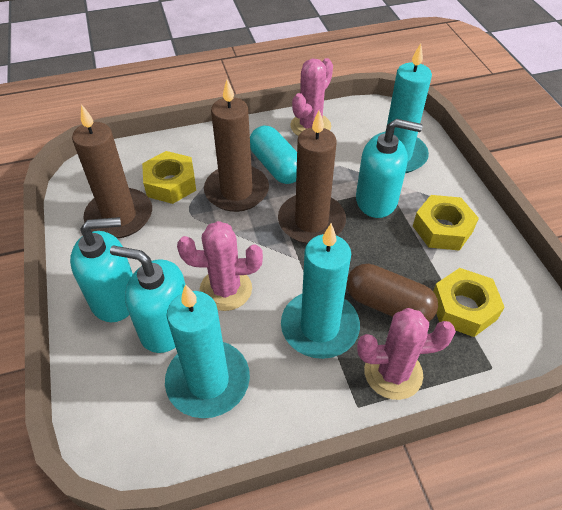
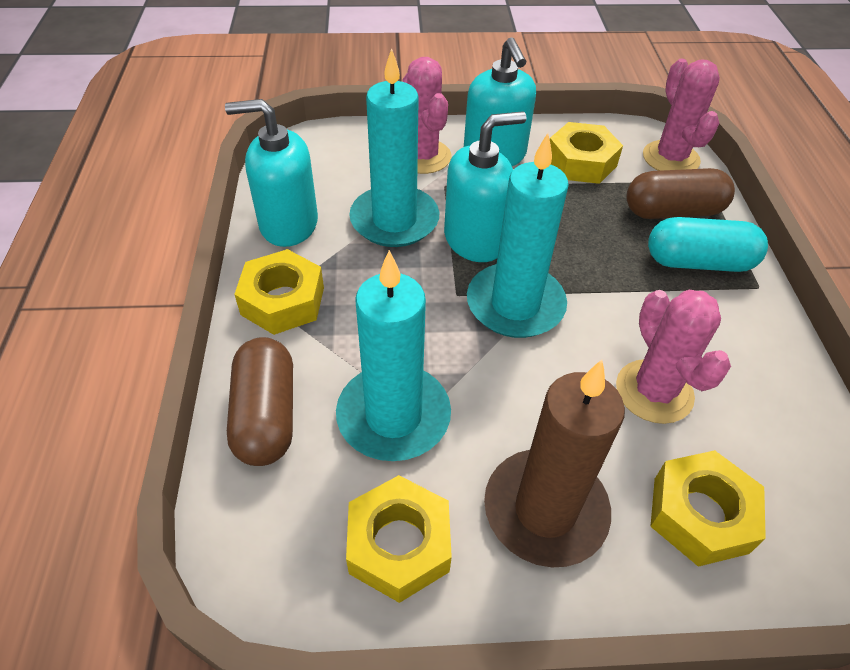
brown candle: 3 -> 1
brown capsule: 1 -> 2
yellow nut: 3 -> 4

